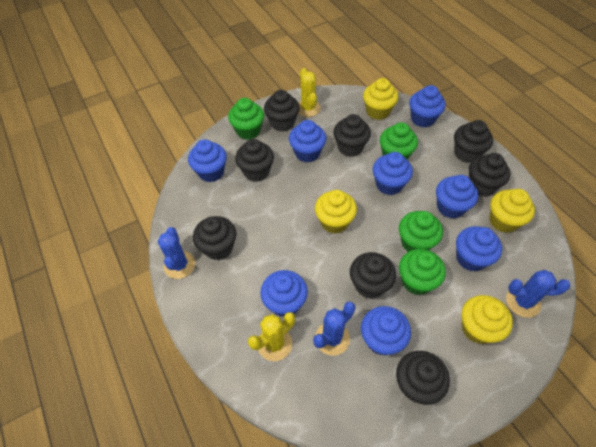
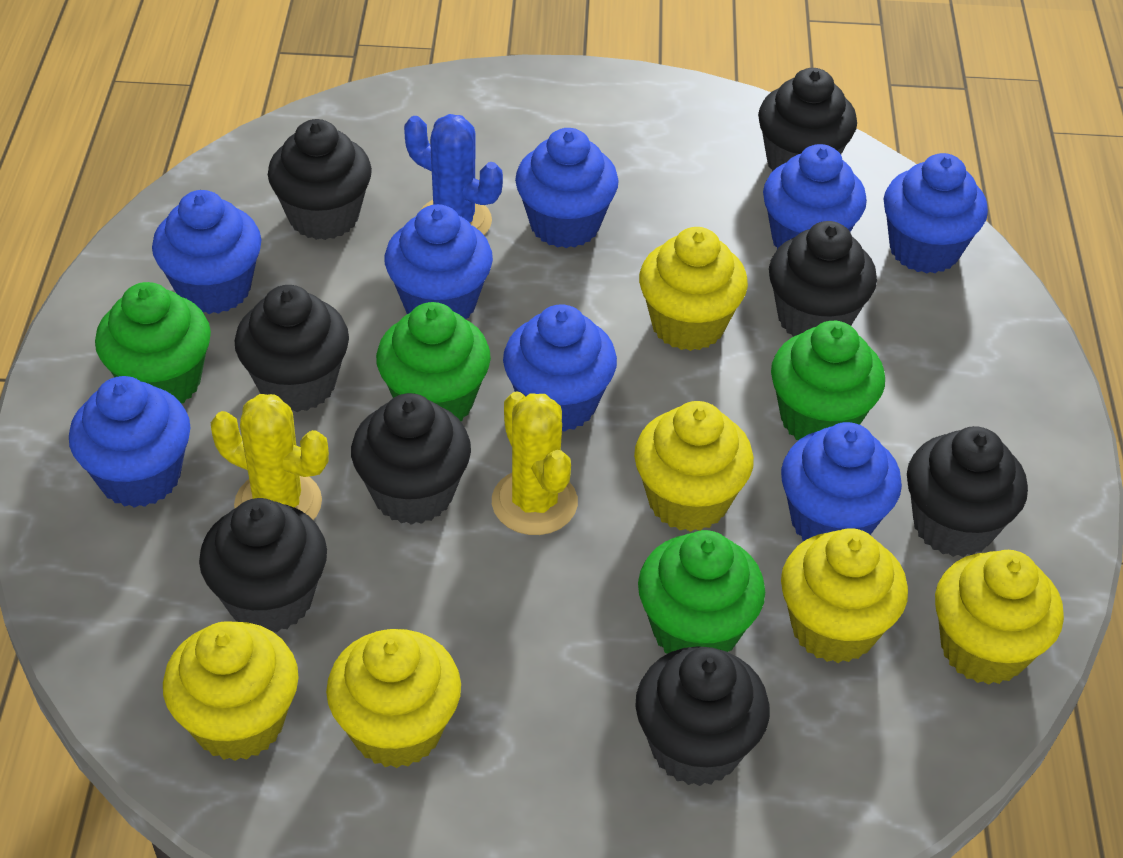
blue cactus: 3 -> 1
yellow cupcake: 4 -> 6

